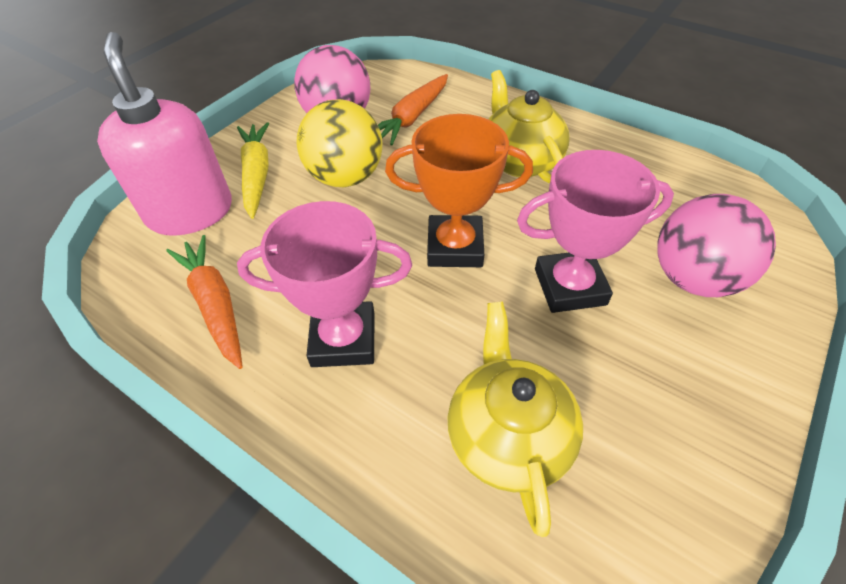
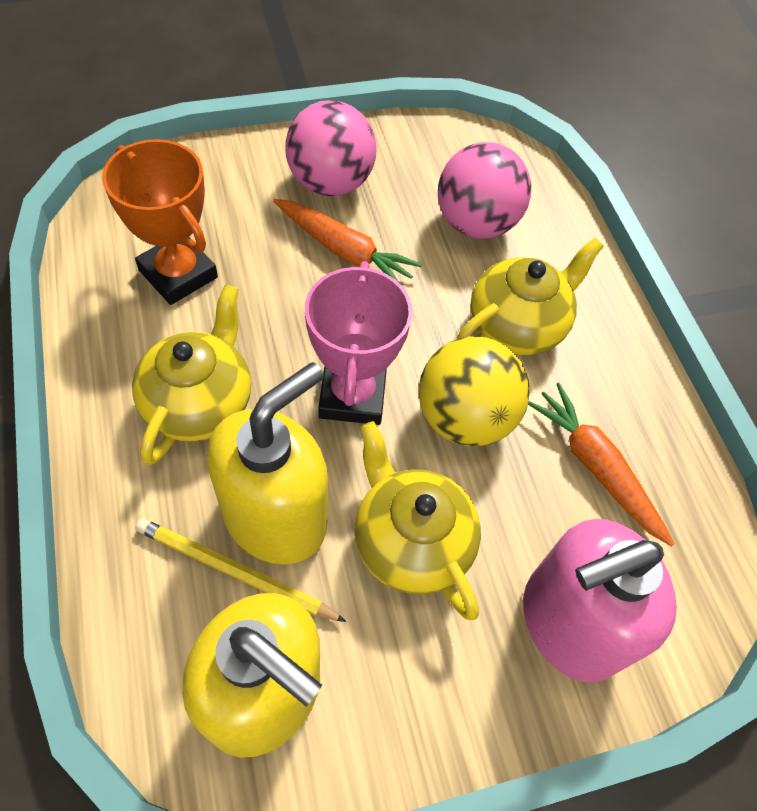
pink trophy: 2 -> 1
yellow carrot: 1 -> 0
yellow pencil: 0 -> 1
yellow soap dispenser: 0 -> 2
yellow teapot: 2 -> 3

